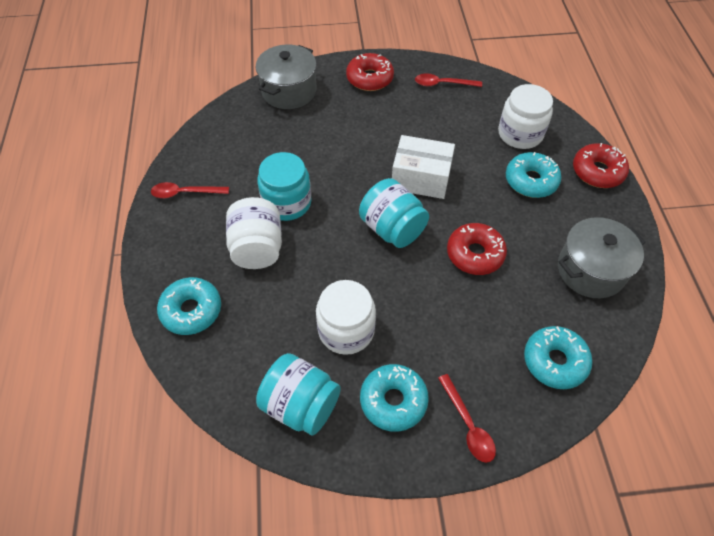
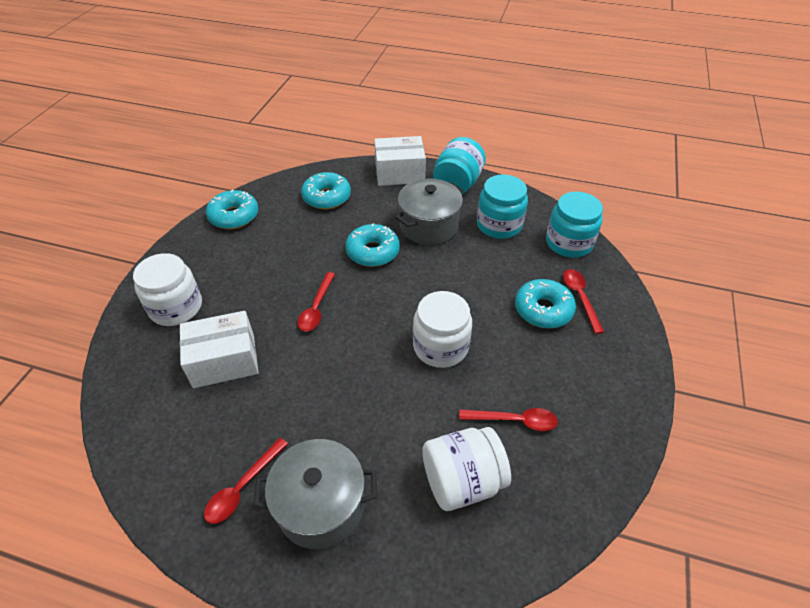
red donut: 3 -> 0
red spoon: 3 -> 4
white box: 1 -> 2

